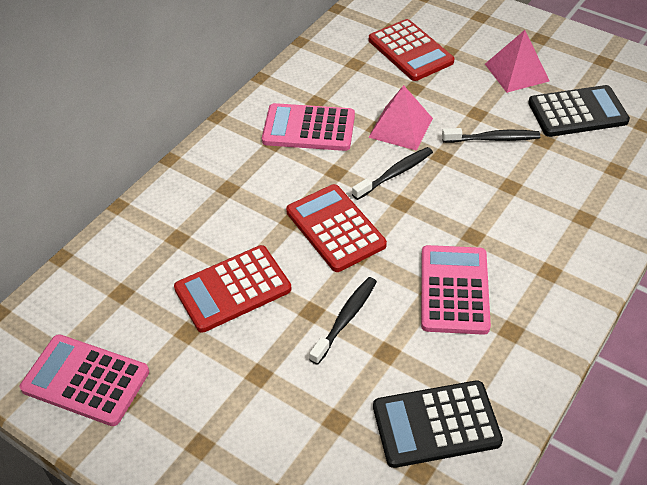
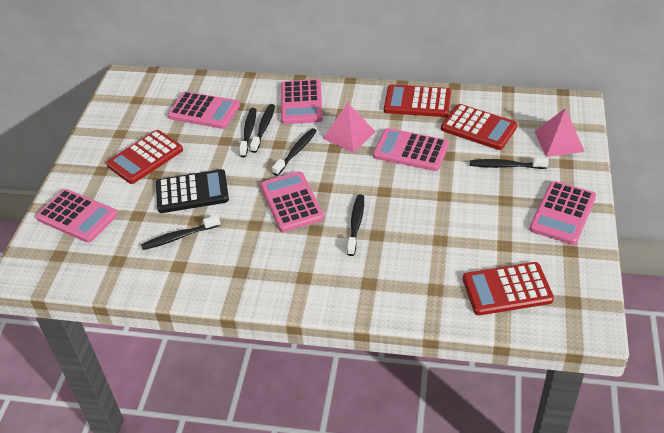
black calculator: 2 -> 1
black toothbrush: 3 -> 6
pink calculator: 3 -> 6
red calculator: 3 -> 4

